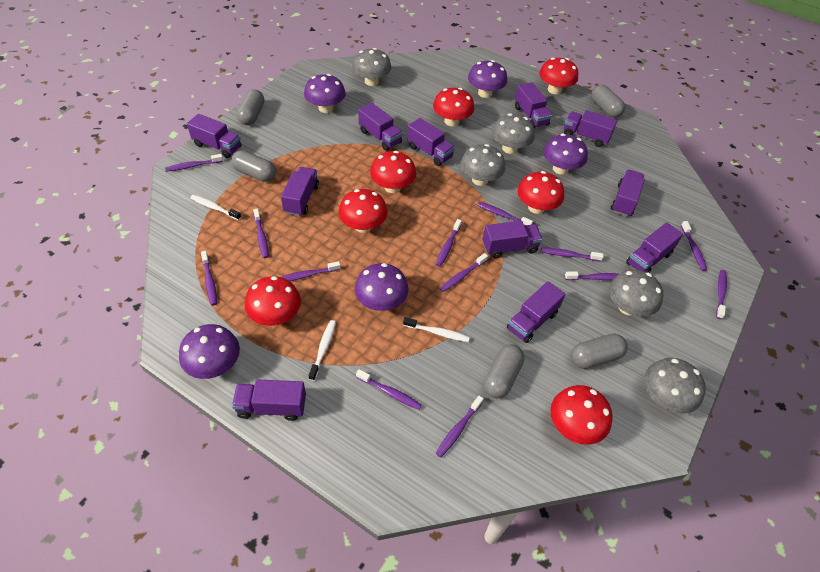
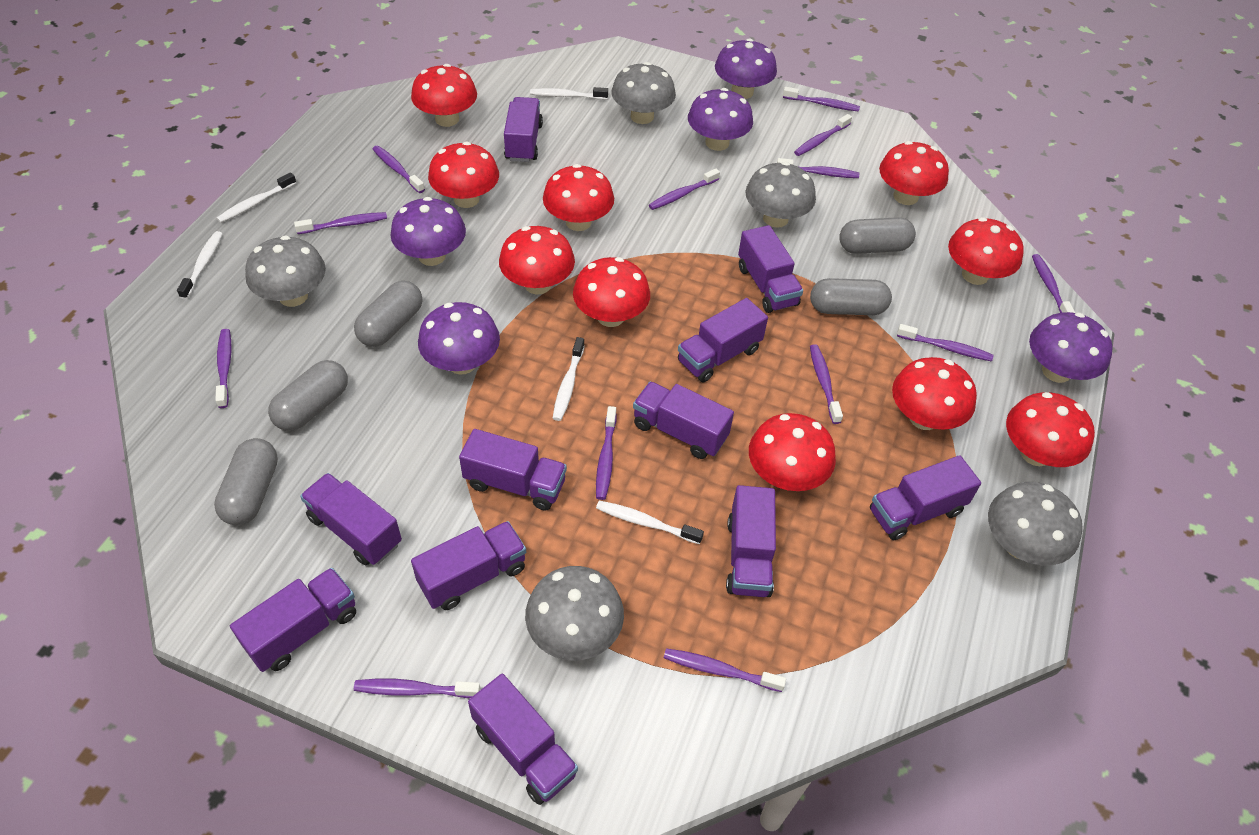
red mushroom: 7 -> 10
white toothbrush: 3 -> 5

